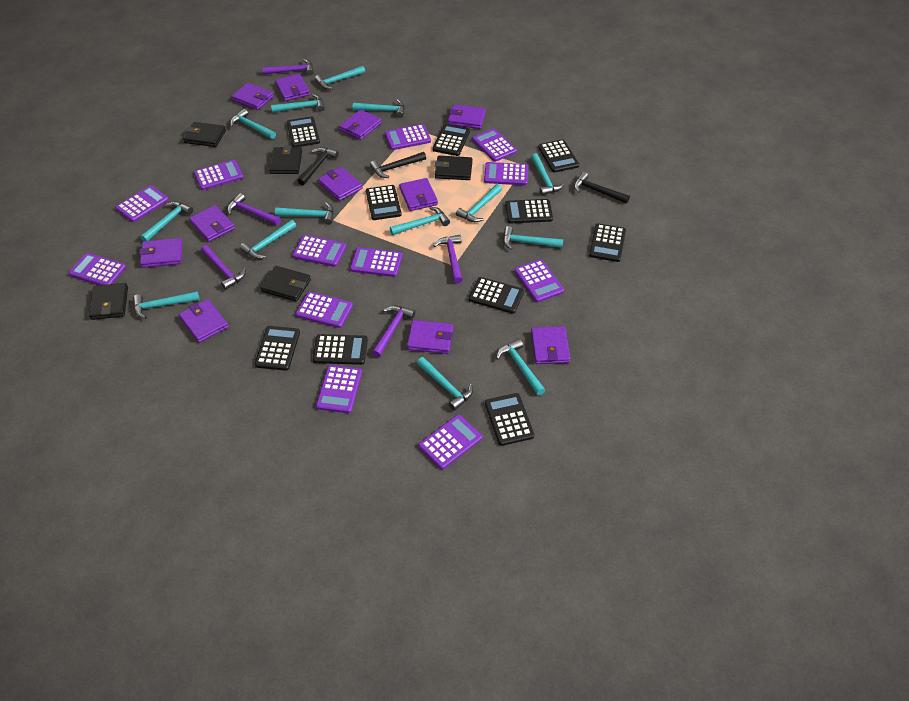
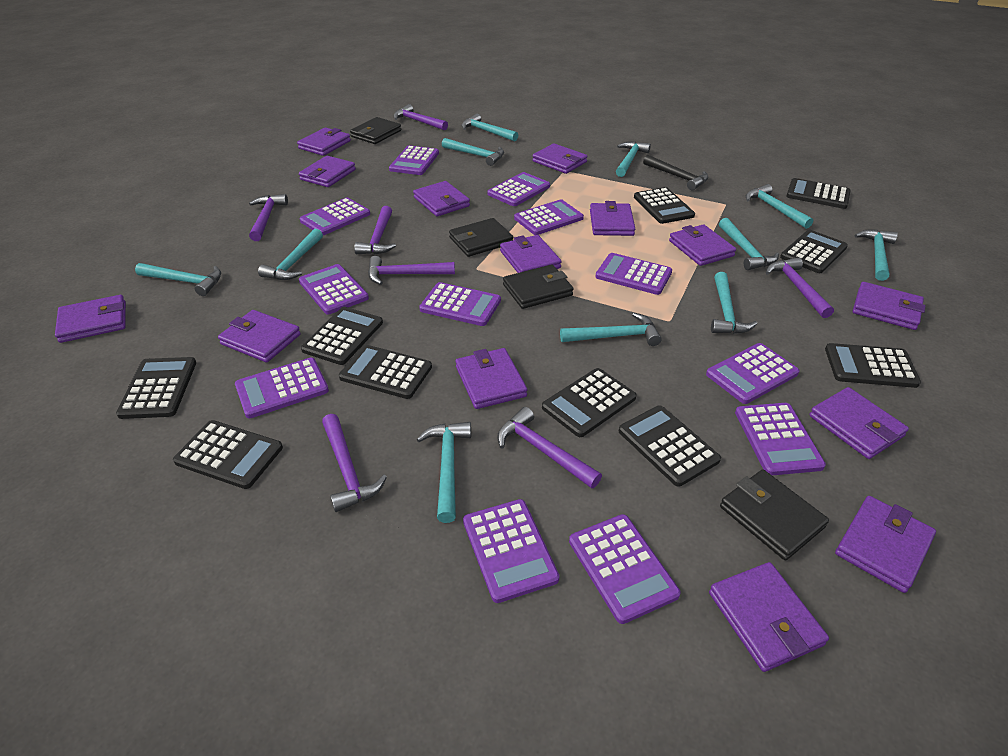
black hammer: 3 -> 1
black wallet: 5 -> 4
purple hammer: 5 -> 7
purple wallet: 11 -> 14
turquoise hammer: 14 -> 11

